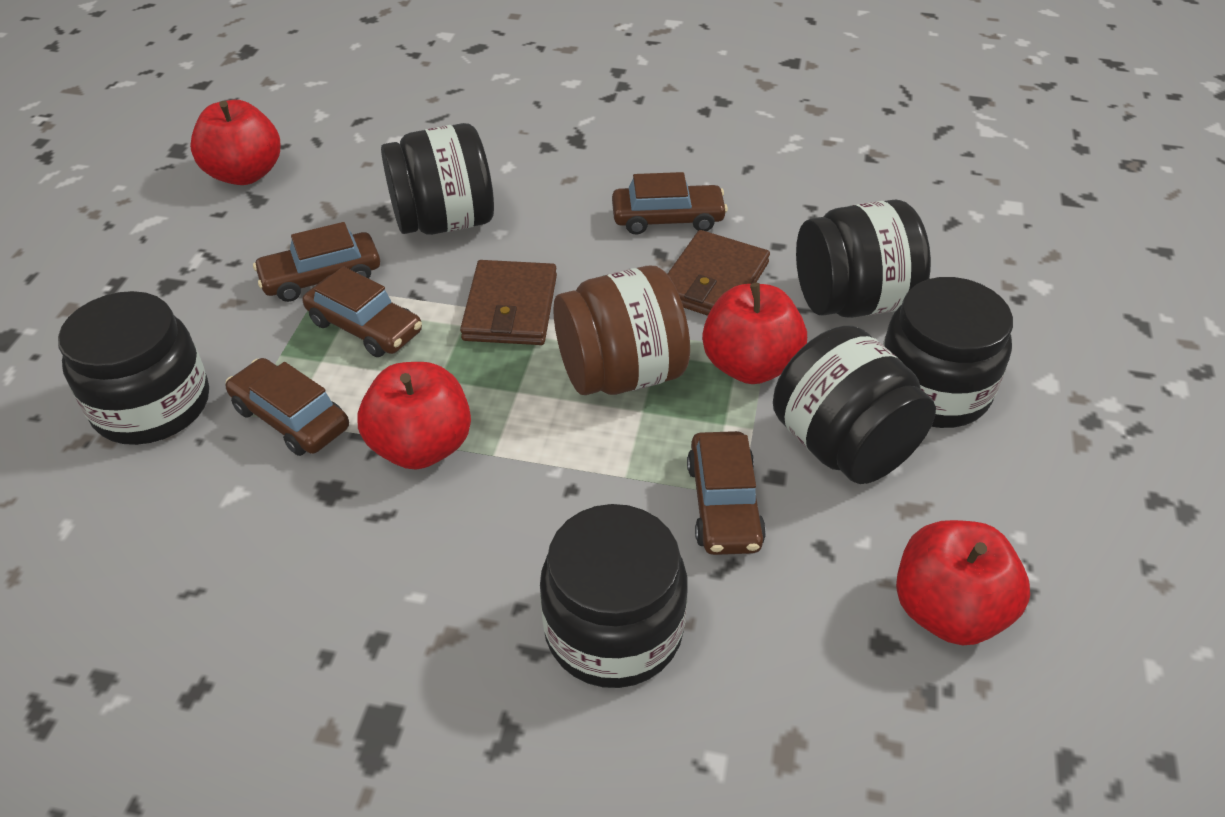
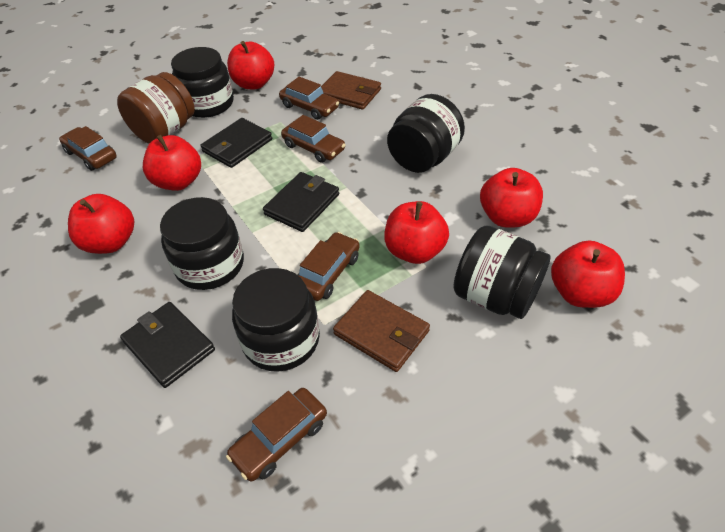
black jar: 6 -> 5
black wallet: 0 -> 3
red apple: 4 -> 6

